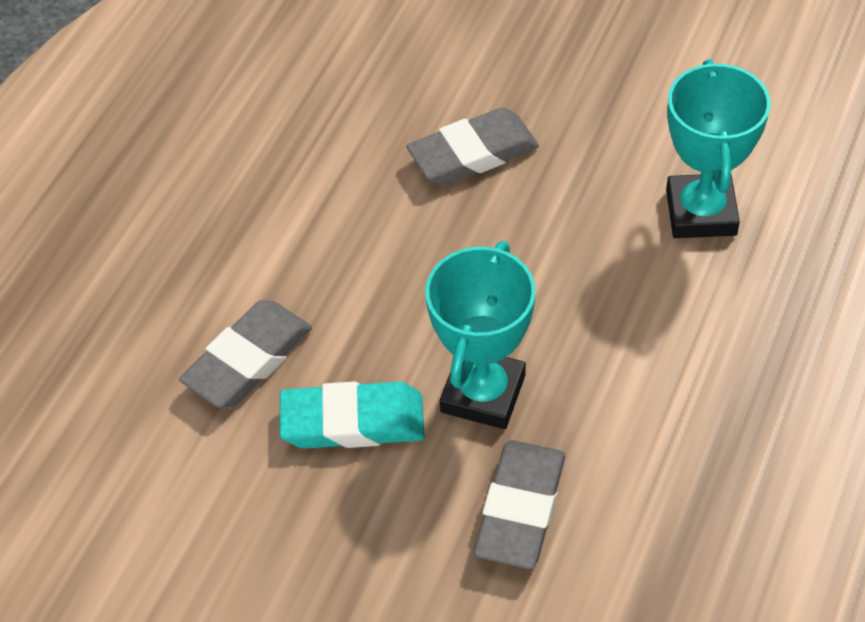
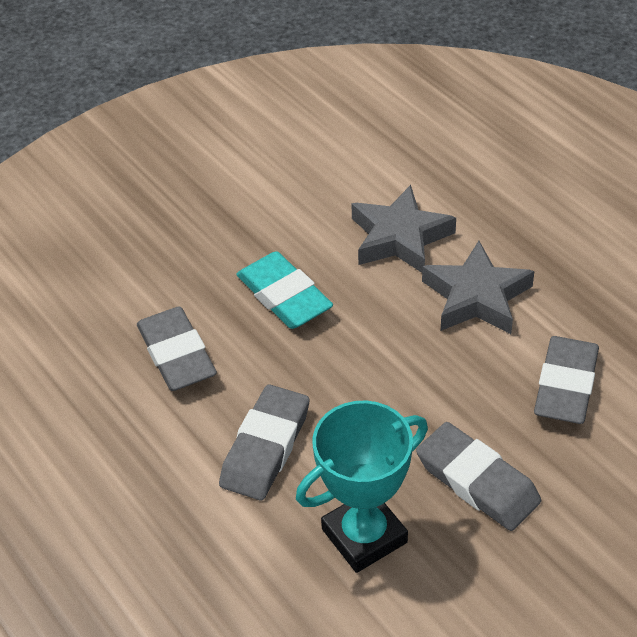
grey eraser: 3 -> 4
grey star: 0 -> 2
turquoise trophy: 2 -> 1

